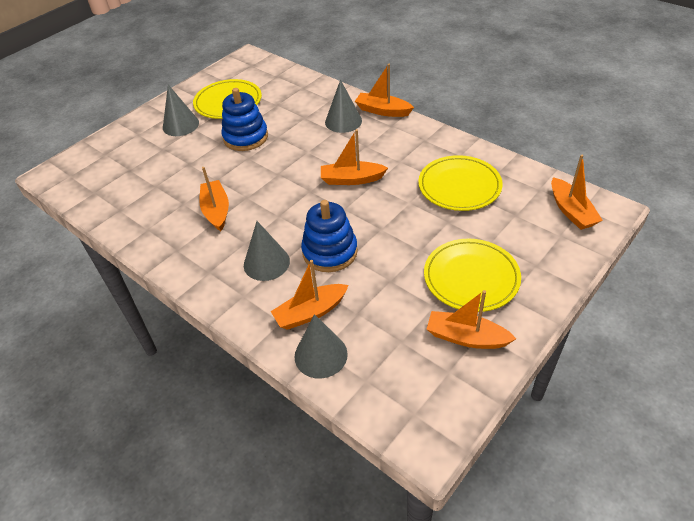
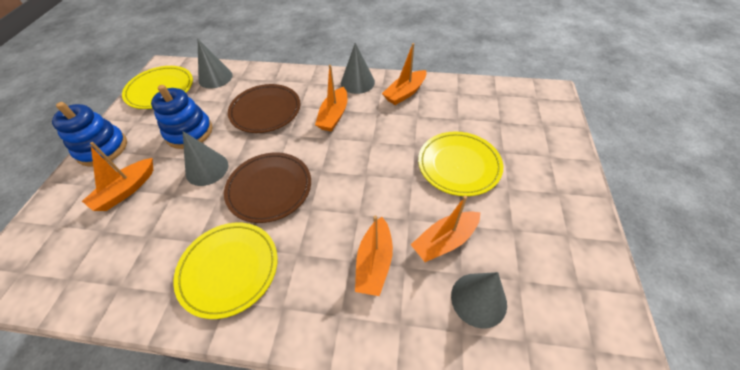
brown plate: 0 -> 2
orange boat: 6 -> 5

